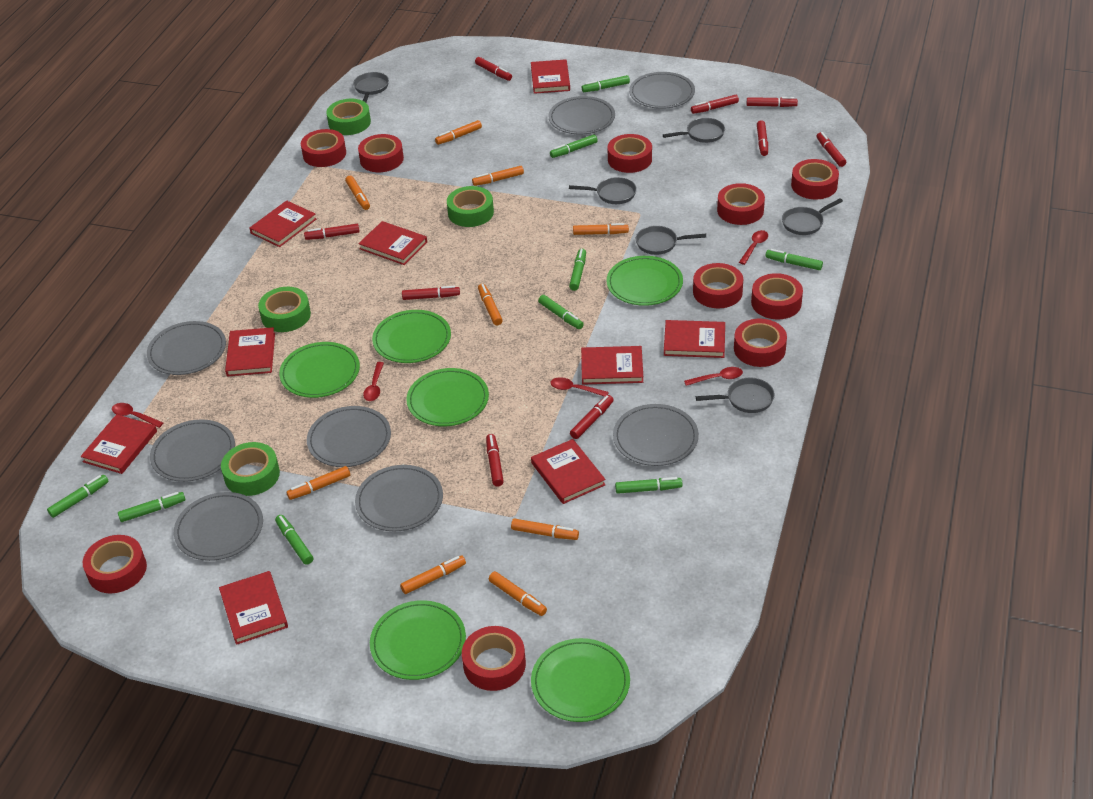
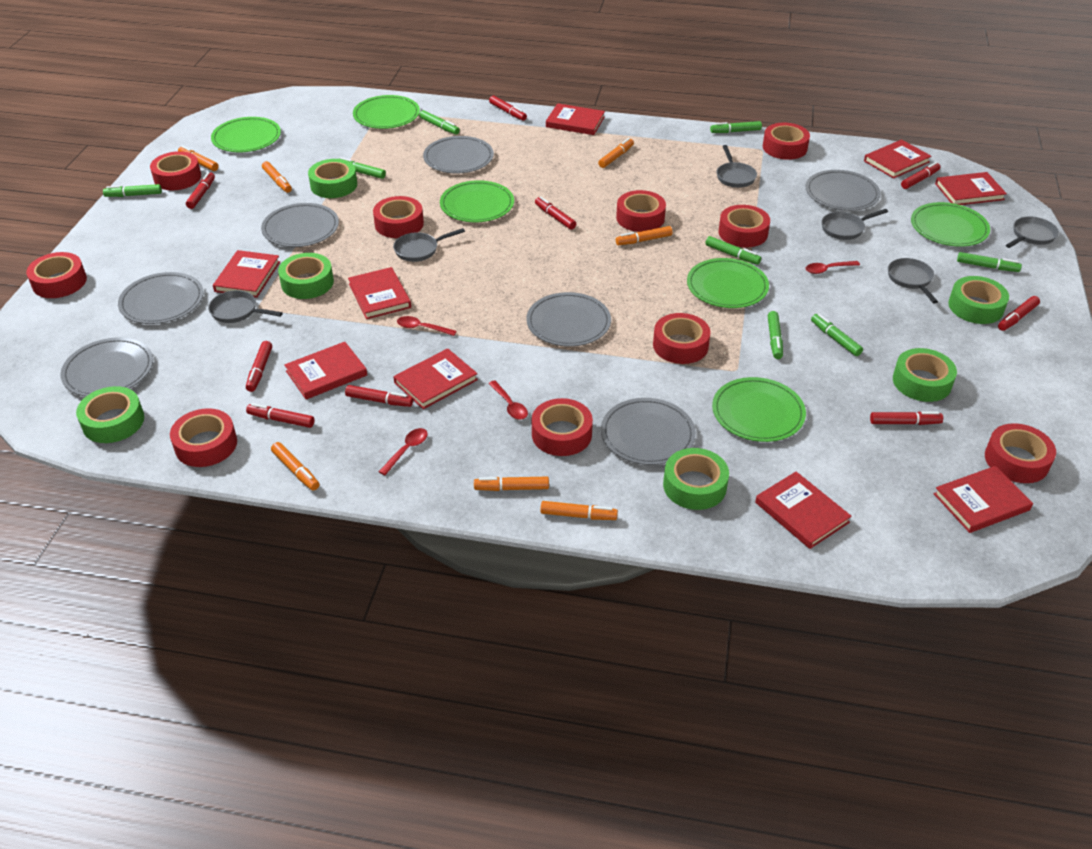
green marker: 9 -> 8
green tape: 4 -> 6
grey plate: 8 -> 7
orange marker: 9 -> 7
red spoon: 5 -> 4

